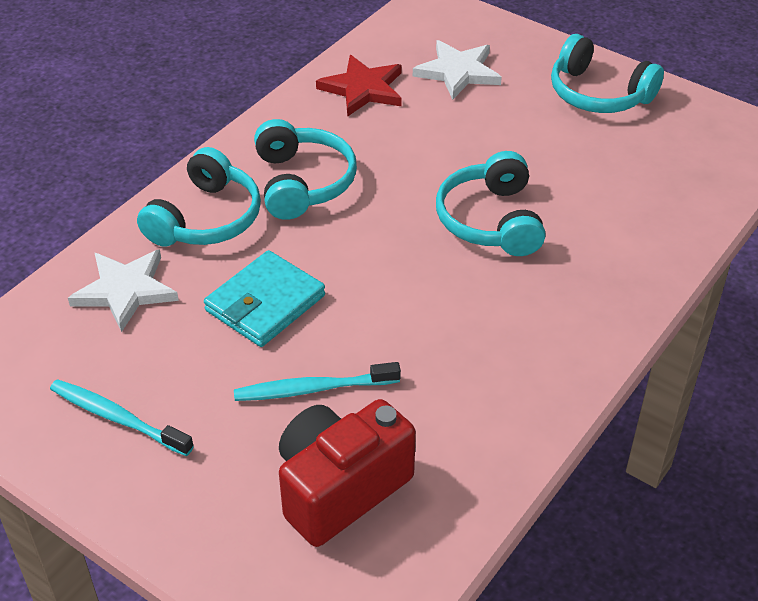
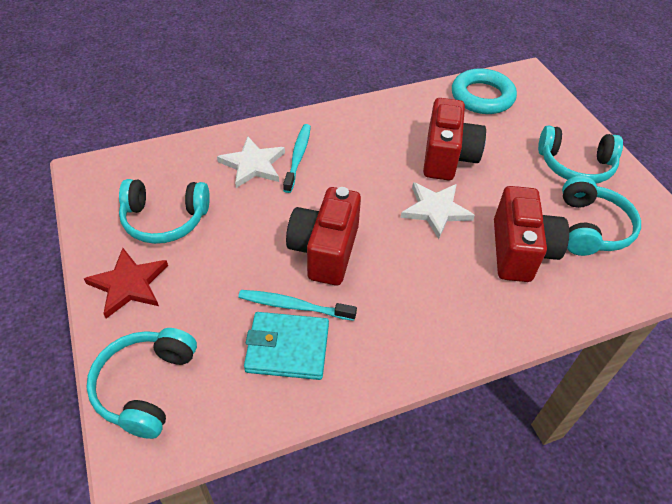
red camera: 1 -> 3
turquoise ring: 0 -> 1

